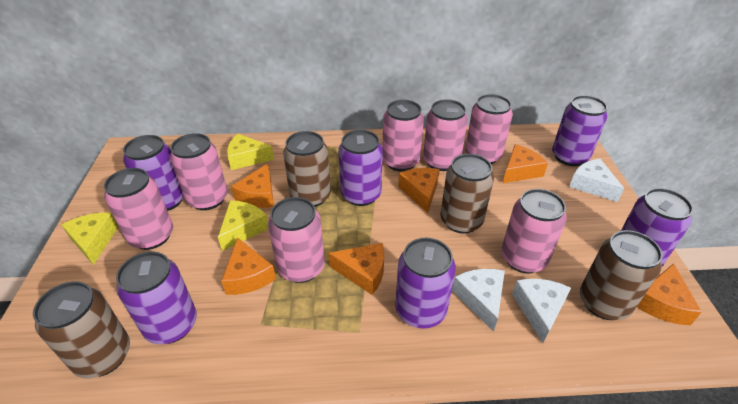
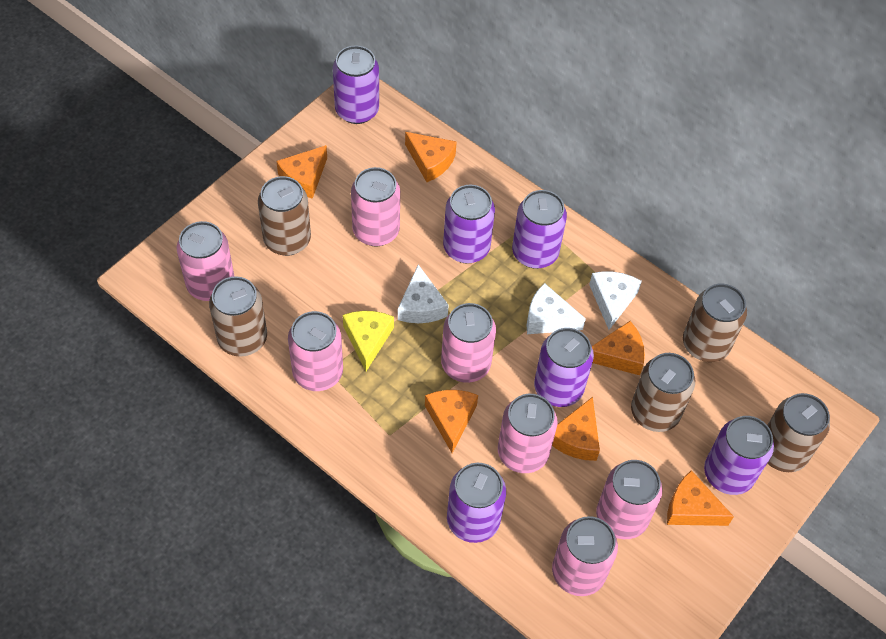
brown can: 4 -> 5
yellow cheese: 3 -> 1

